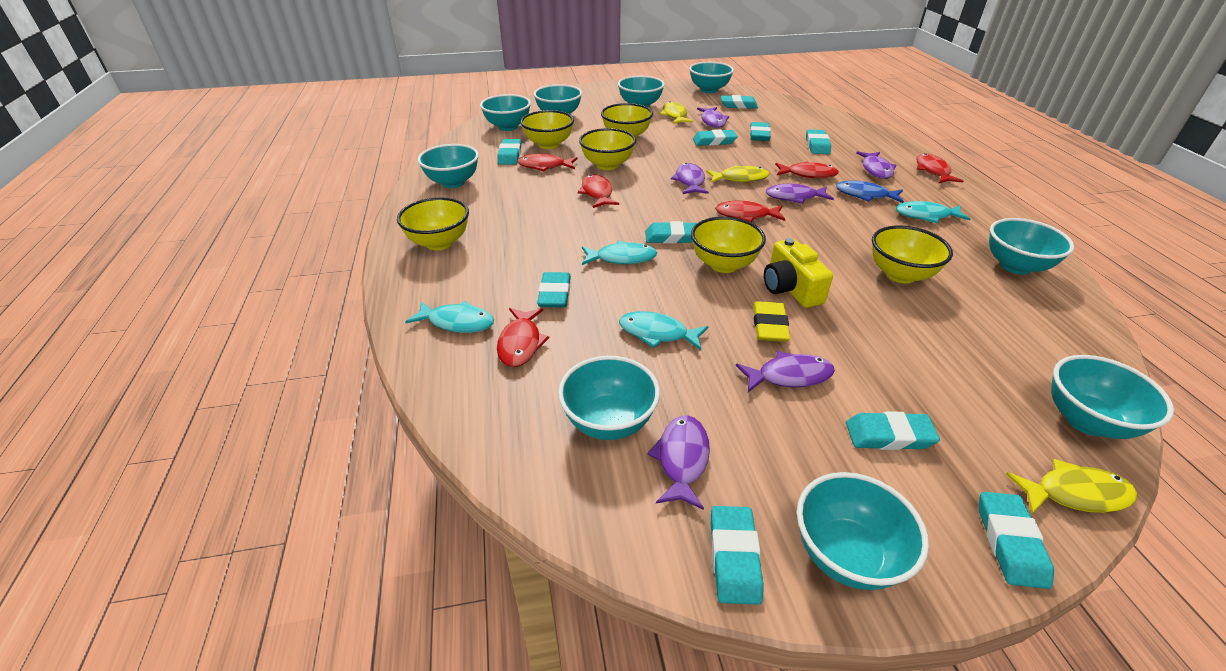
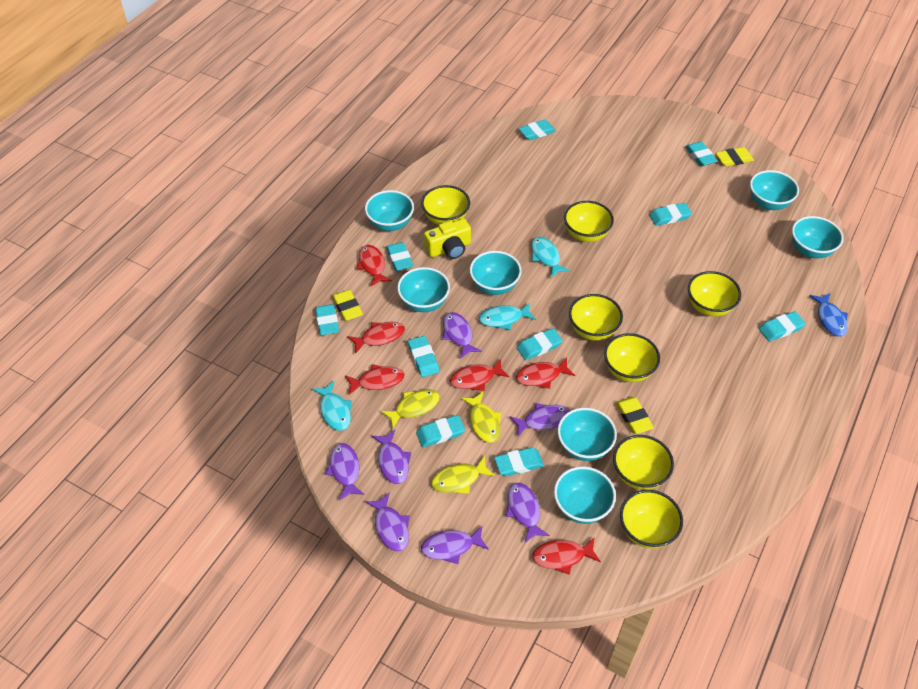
purple fish: 6 -> 7
turquoise bowl: 9 -> 7
turquoise fish: 4 -> 3
yellow bowl: 6 -> 7
yellow eraser: 1 -> 3

